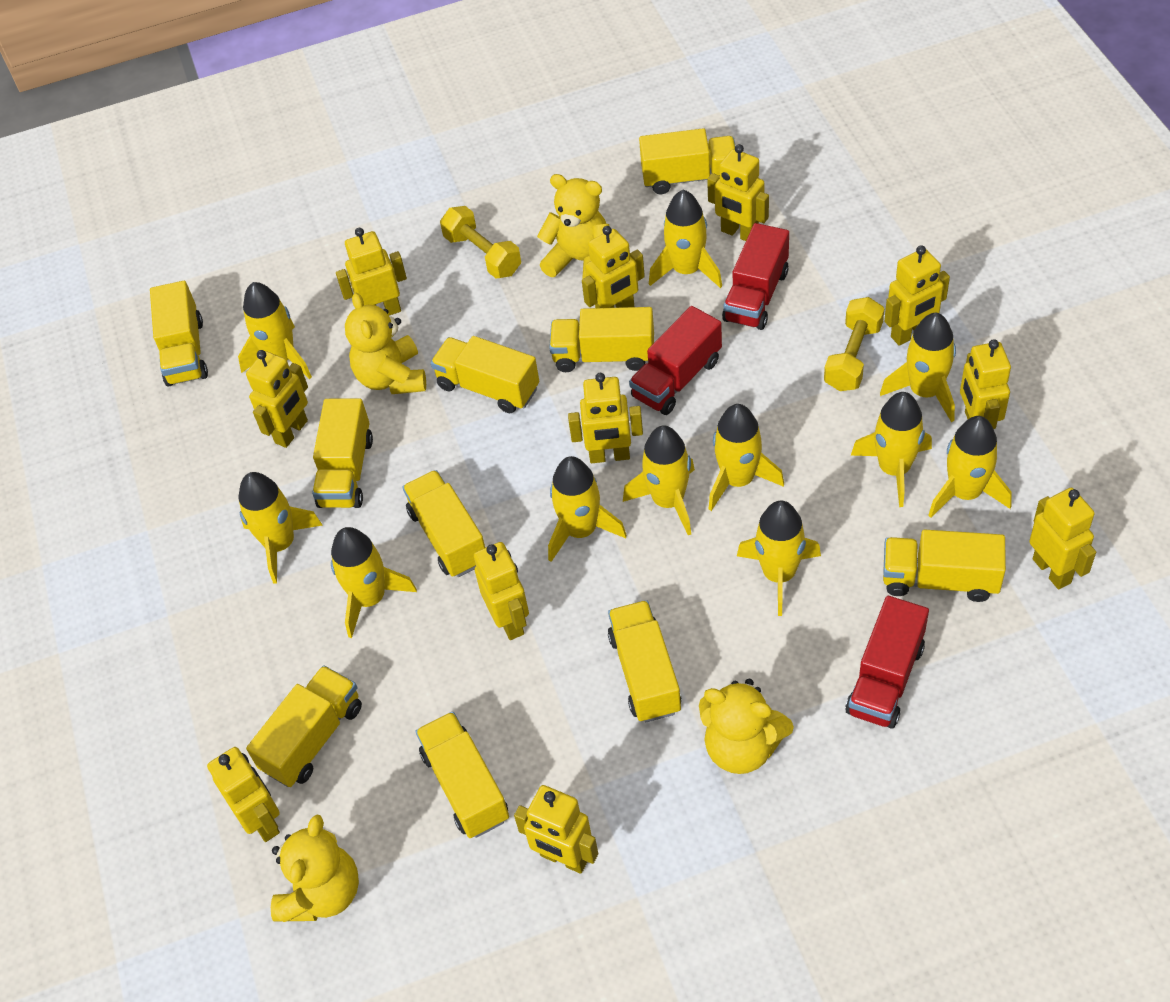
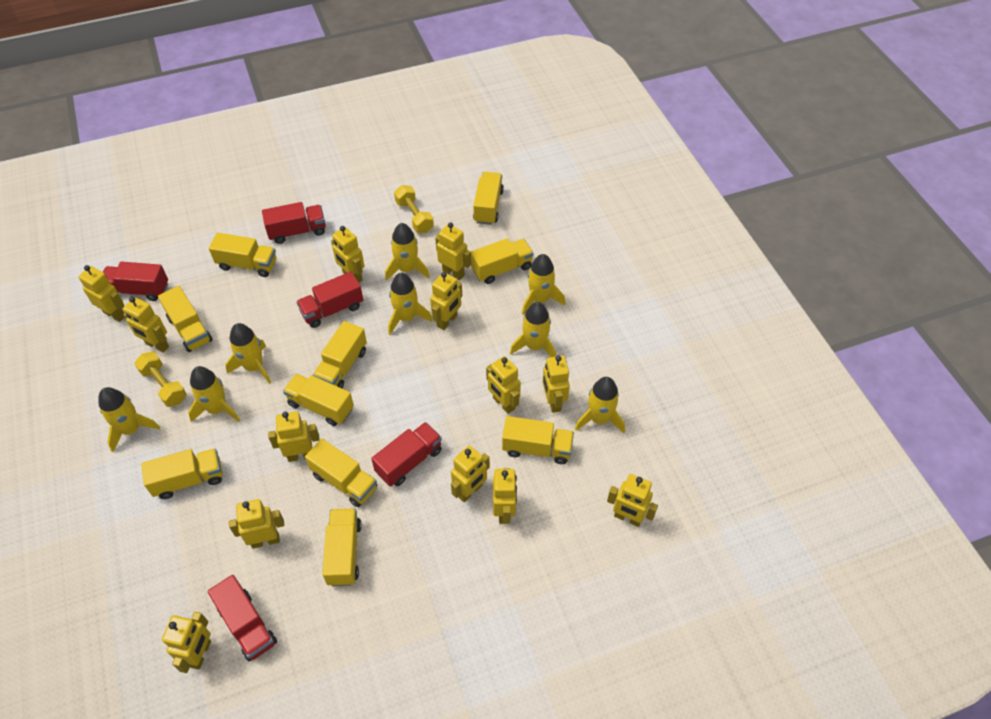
red truck: 3 -> 5
yellow robot: 11 -> 13
yellow rocket: 11 -> 8
yellow teddy bear: 4 -> 0

